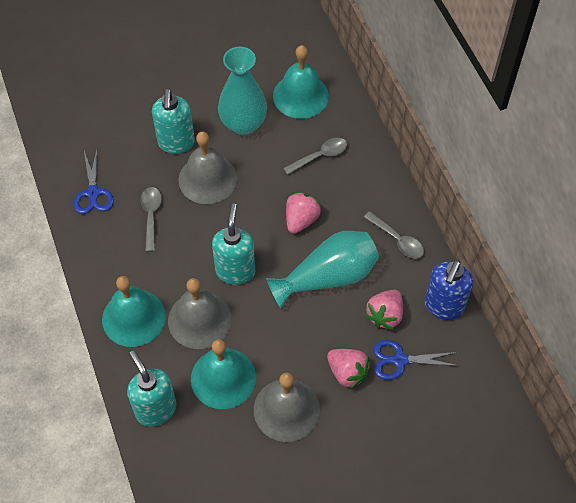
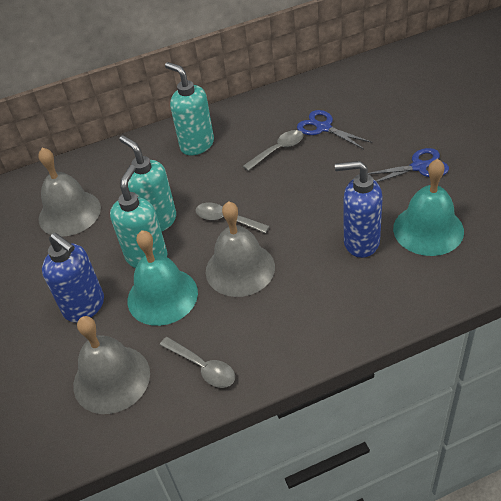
blue soap dispenser: 1 -> 2
pink strawberry: 3 -> 0
turquoise bell: 3 -> 2
turquoise vase: 2 -> 0

